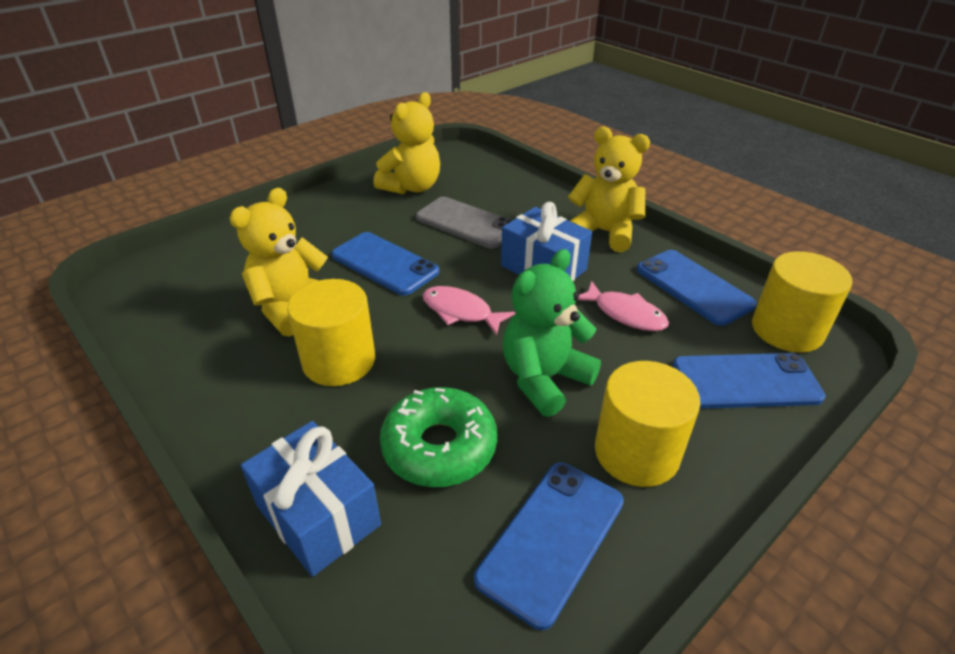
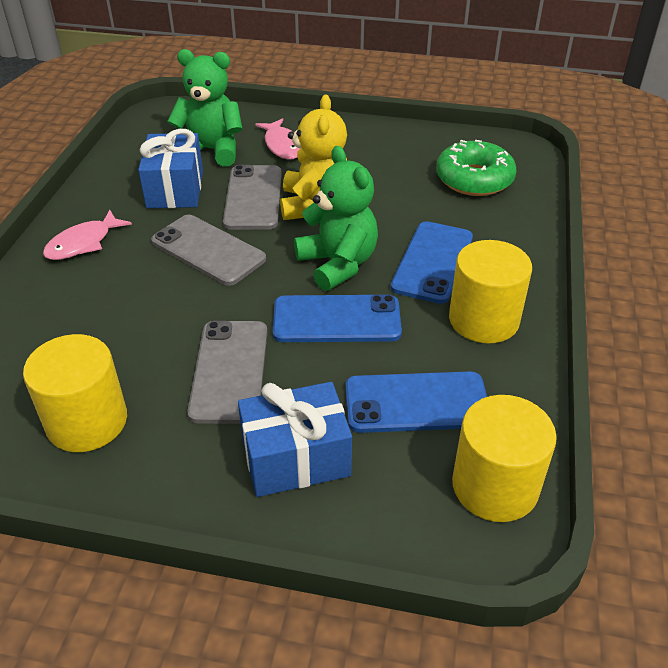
blue phone: 4 -> 3
green teddy bear: 1 -> 2
grey phone: 1 -> 3
yellow teddy bear: 3 -> 1

